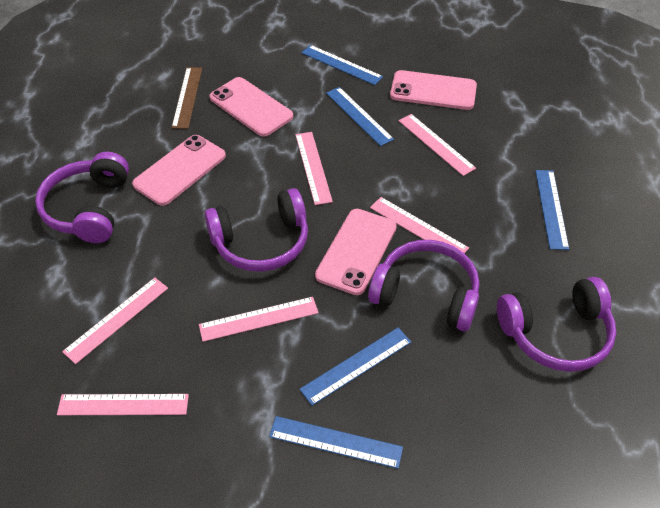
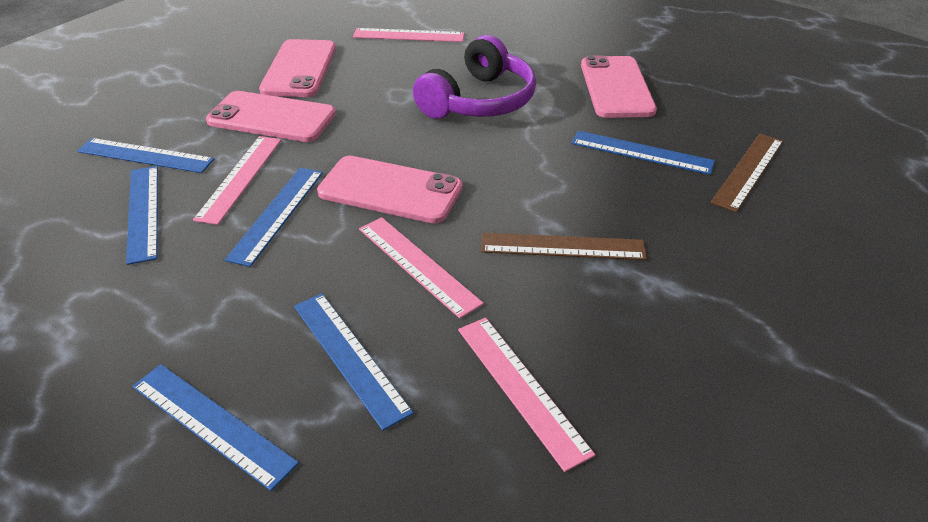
blue ruler: 5 -> 6
brown ruler: 1 -> 2
pink ruler: 6 -> 4
purple headphones: 4 -> 1

